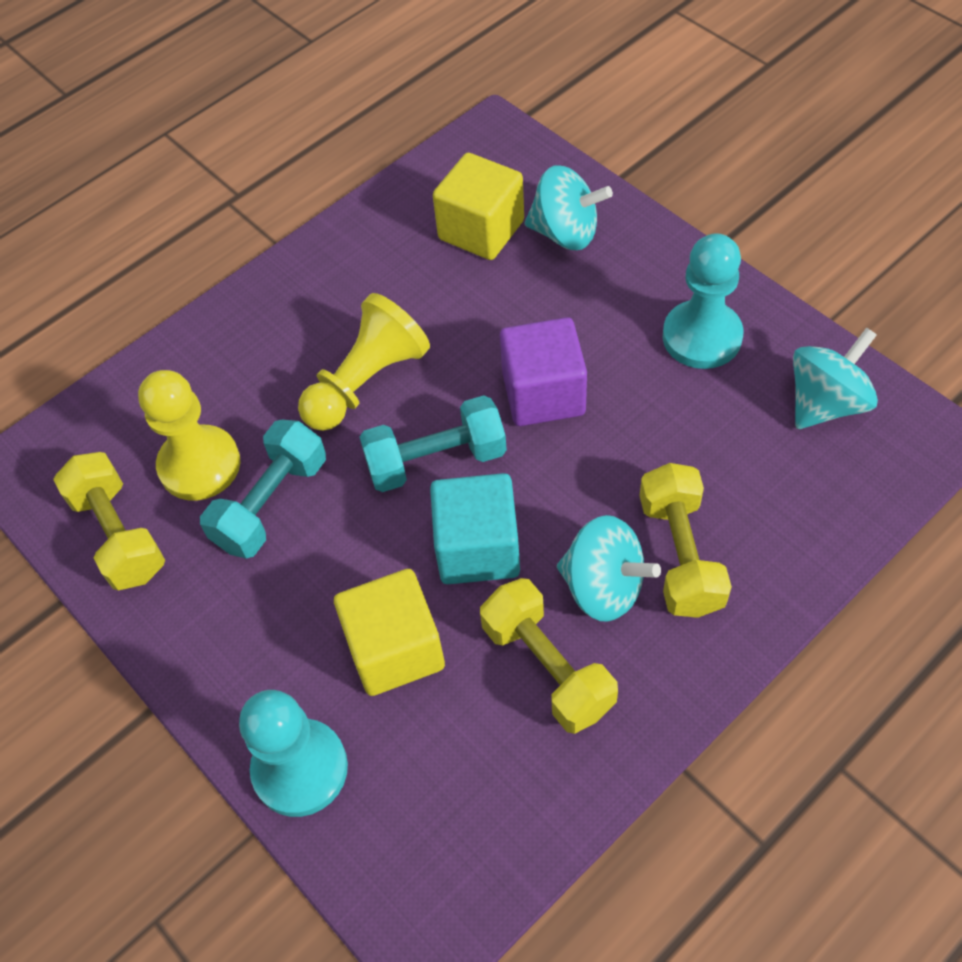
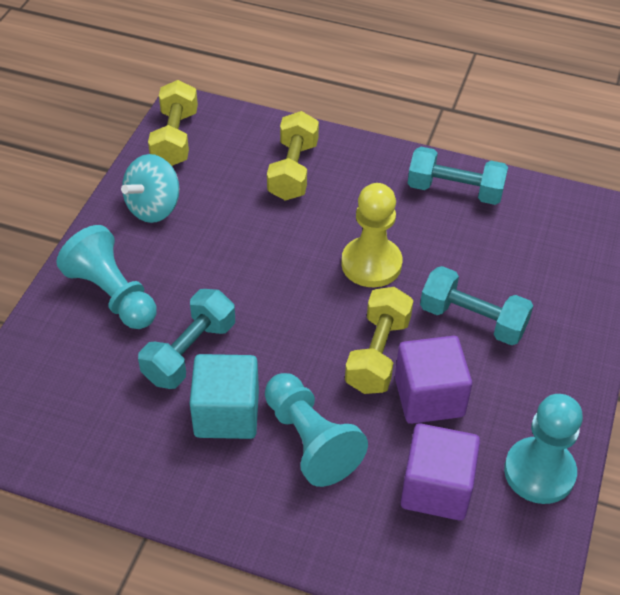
purple cube: 1 -> 2
turquoise dumbbell: 2 -> 3
turquoise pawn: 2 -> 3
turquoise spinning top: 3 -> 1
yellow cube: 2 -> 0
yellow pawn: 2 -> 1

